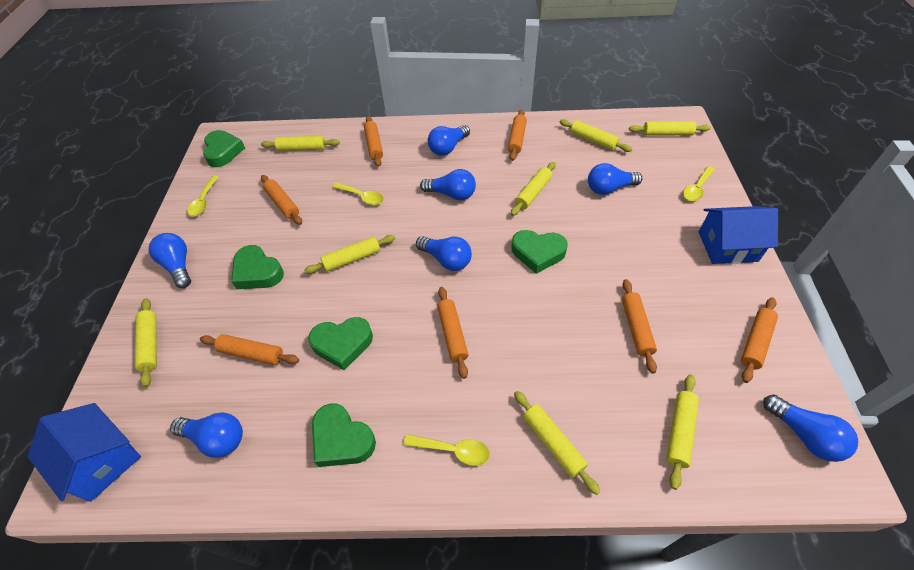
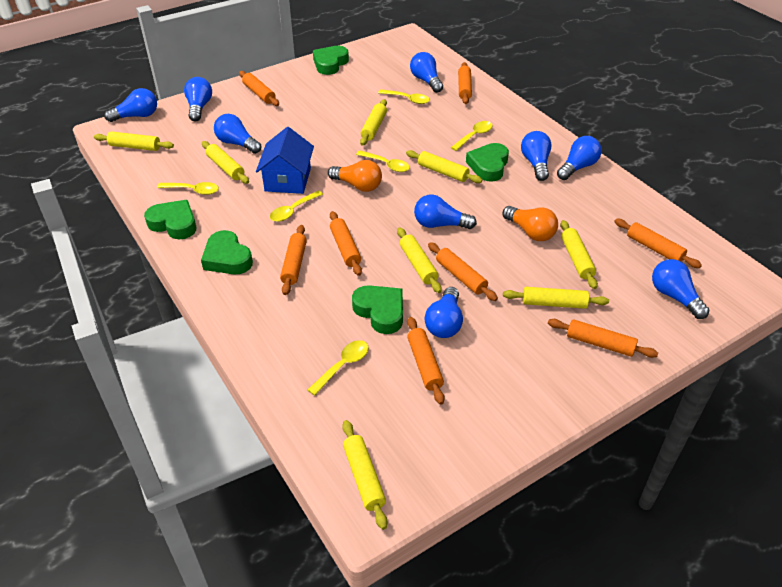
blue house: 2 -> 1
blue light bulb: 7 -> 9
orange light bulb: 0 -> 2
orange rolling pin: 7 -> 8
yellow spoon: 4 -> 6

